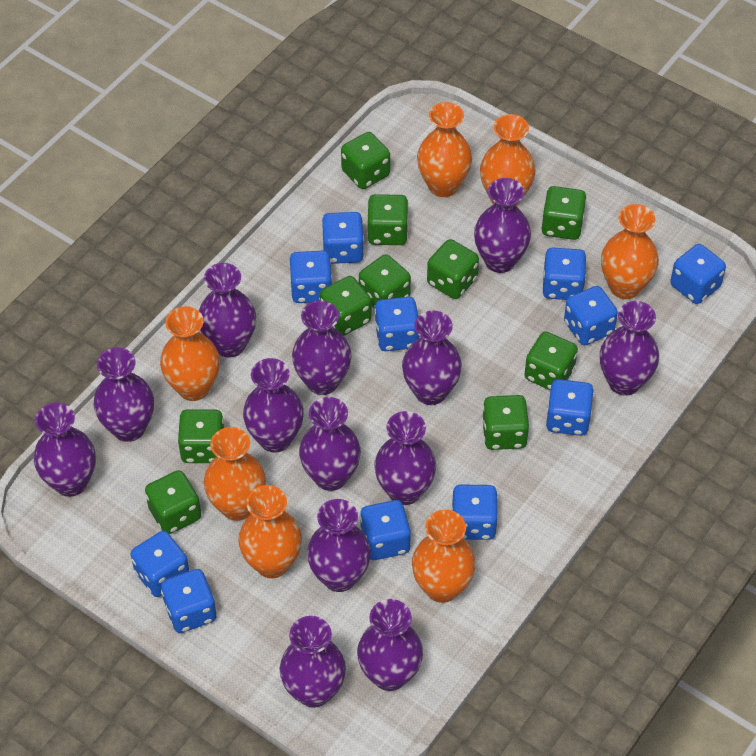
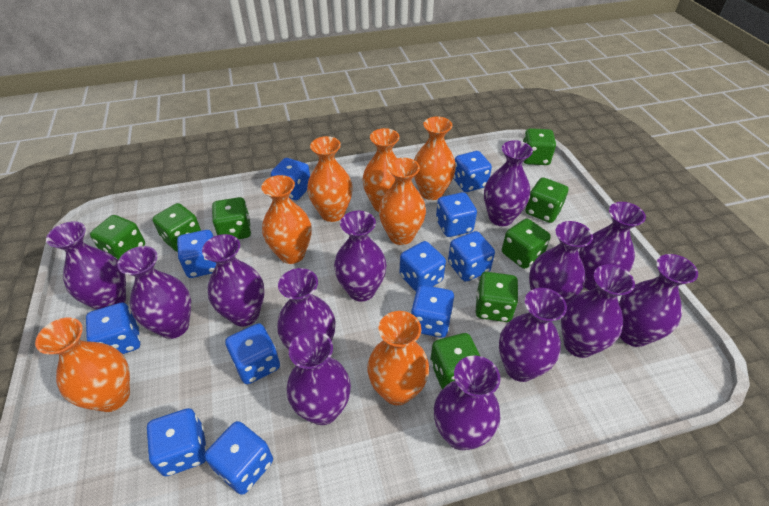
green dice: 10 -> 8

